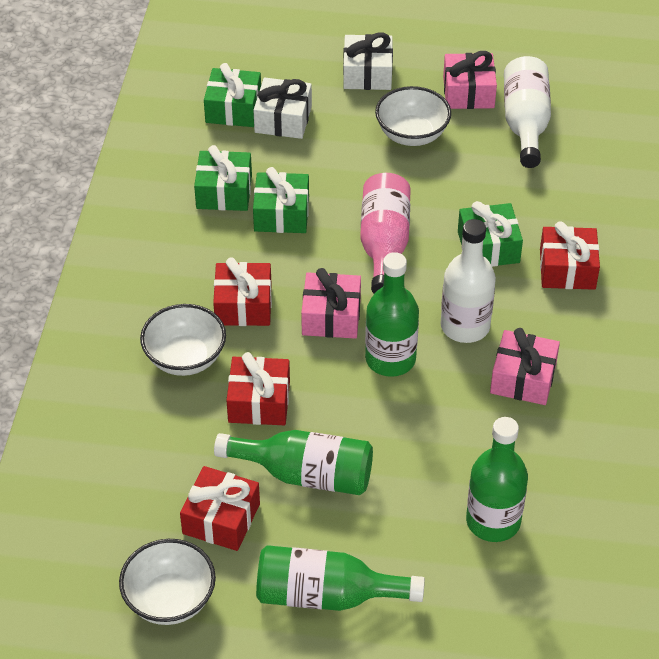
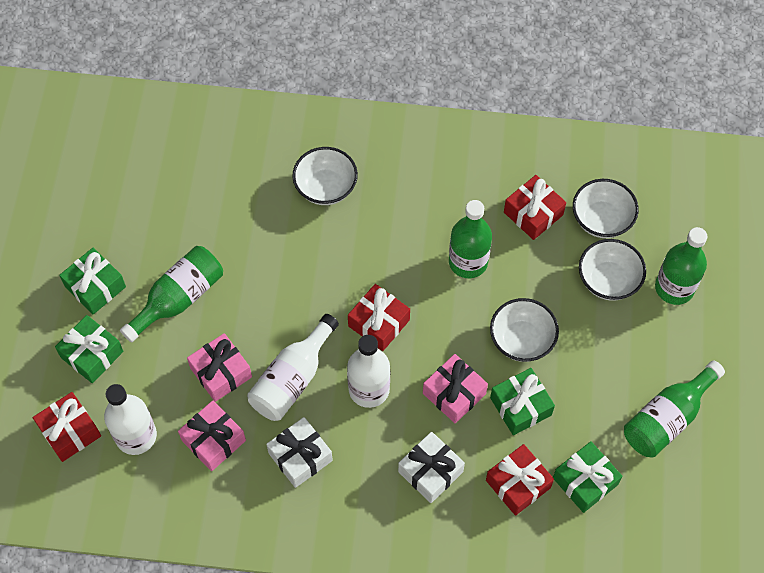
pink bottle: 1 -> 0
white bottle: 2 -> 3
white bowl: 3 -> 4

